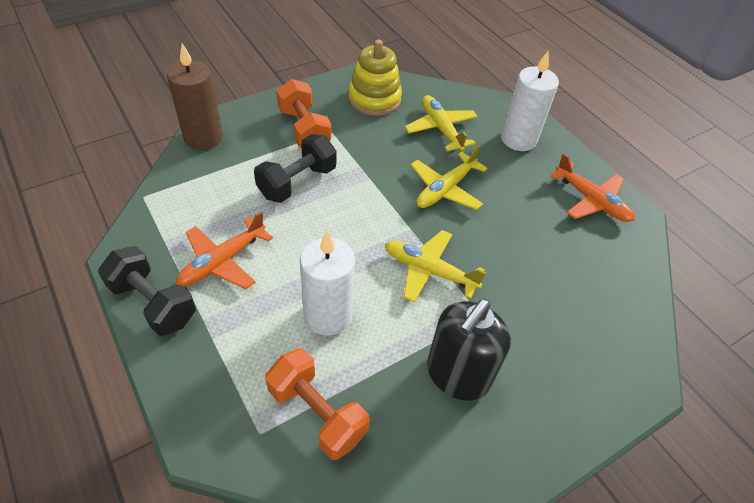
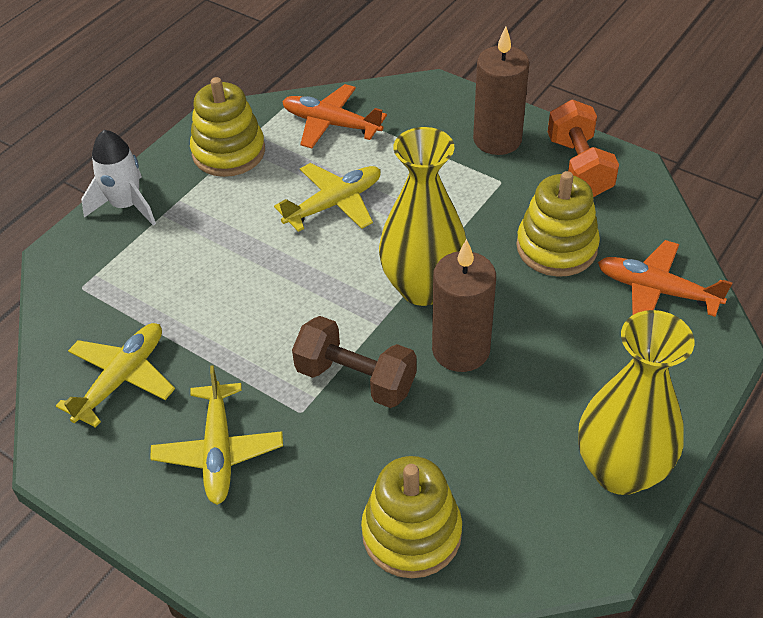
black dumbbell: 2 -> 0
black soap dispenser: 1 -> 0
brown candle: 1 -> 2
brown dumbbell: 0 -> 1
orange dumbbell: 2 -> 1
white candle: 2 -> 0
white rocket: 0 -> 1
yellow stacking toy: 1 -> 3
yellow vase: 0 -> 2

